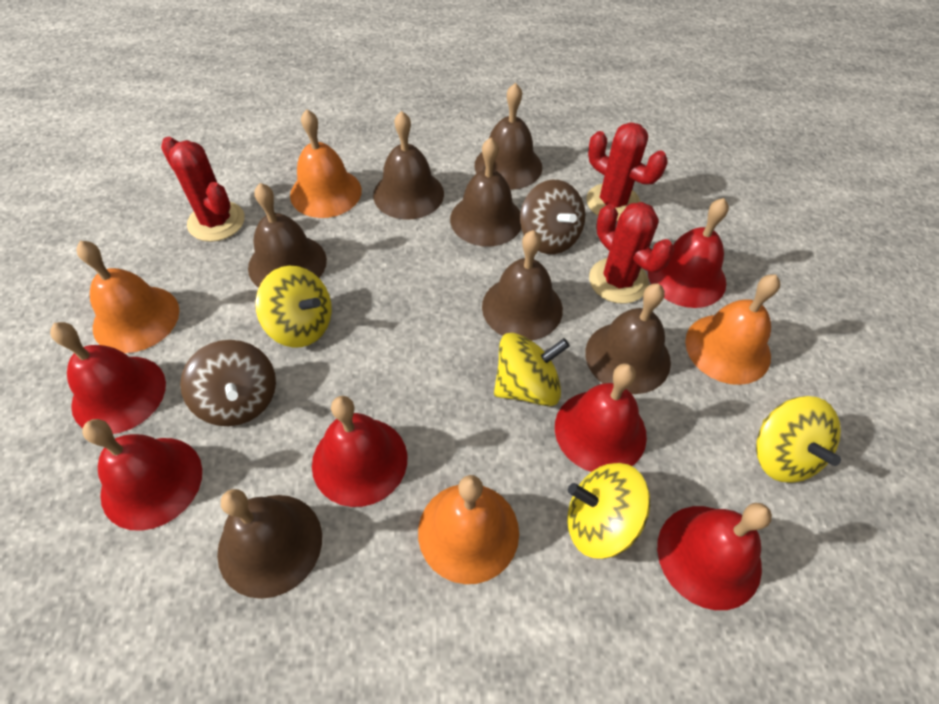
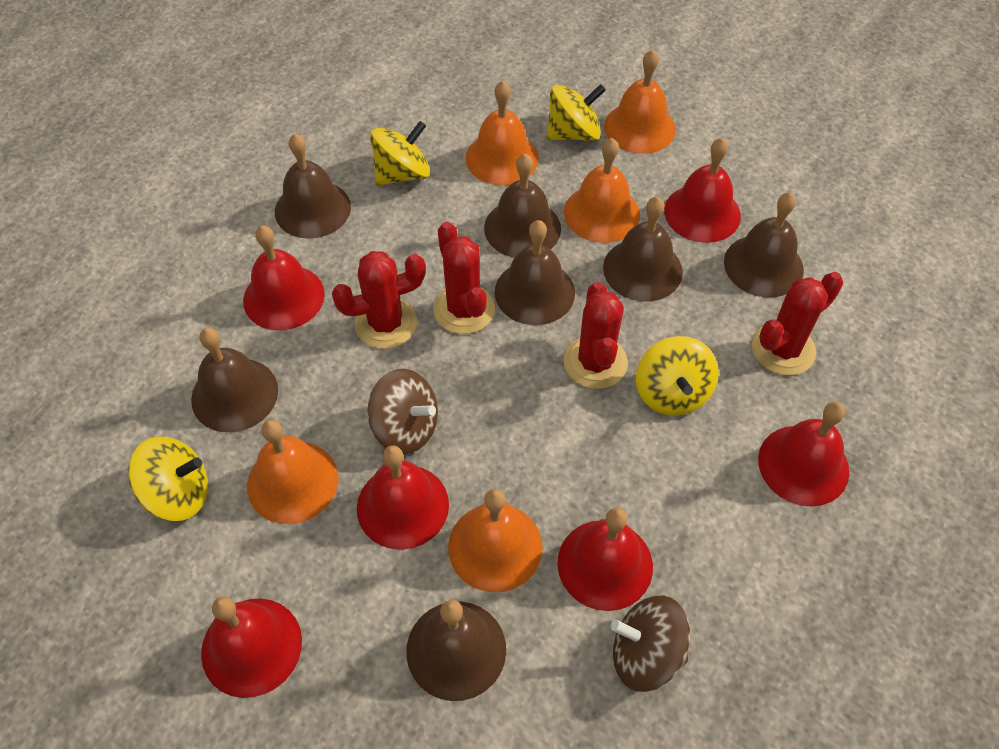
orange bell: 4 -> 5
red cactus: 3 -> 4

